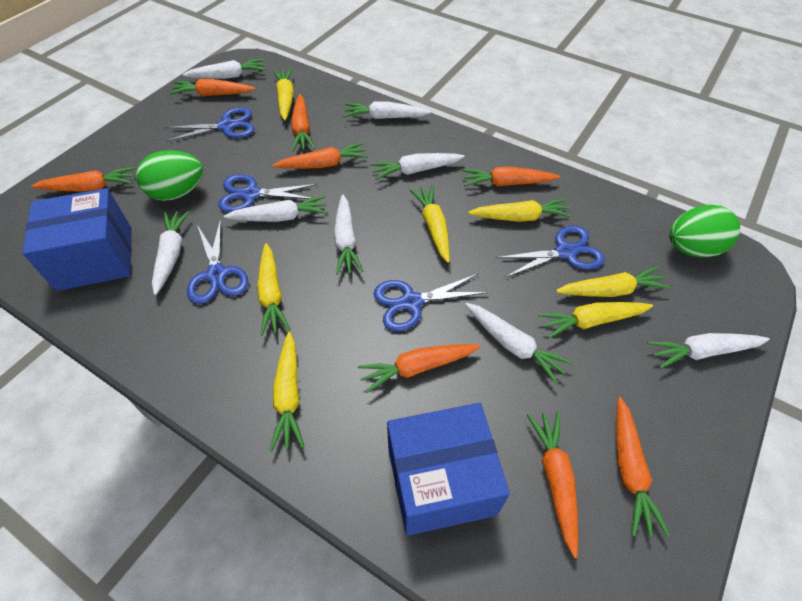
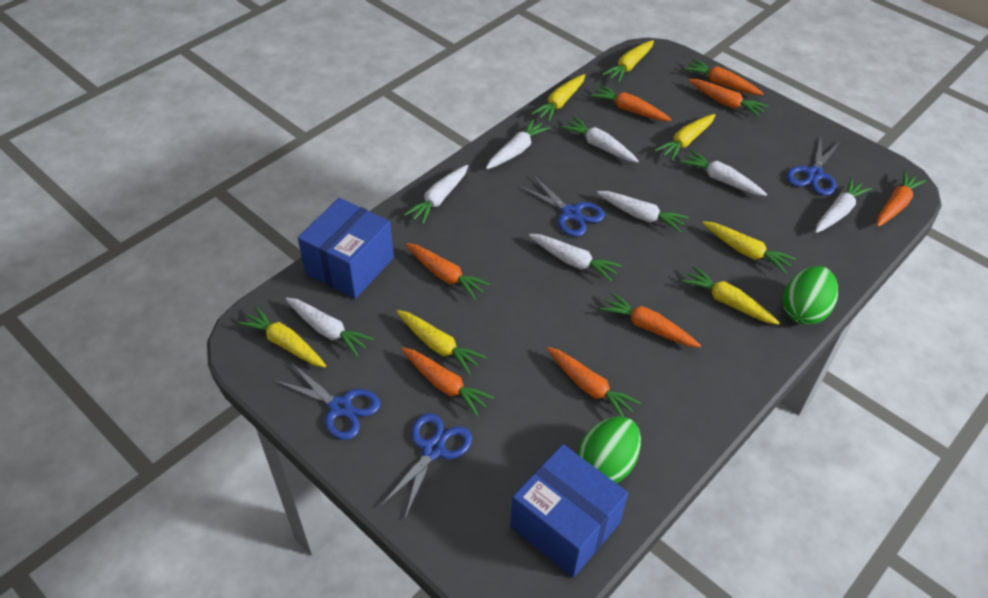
blue scissors: 5 -> 4

